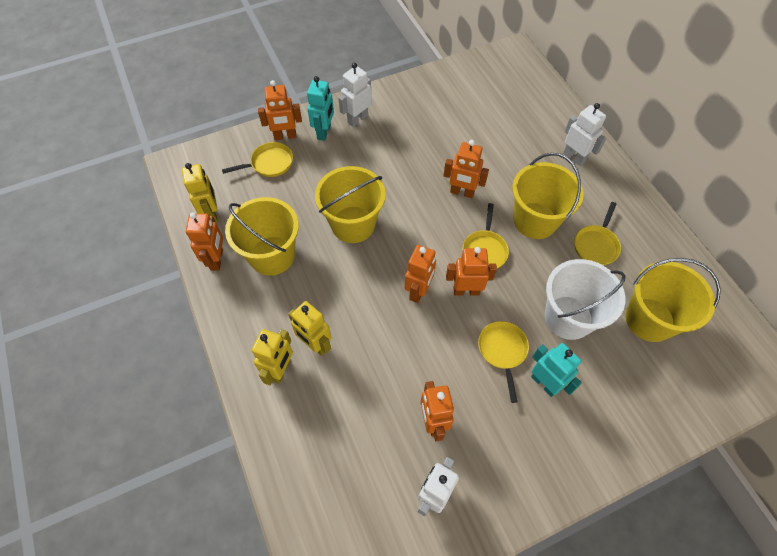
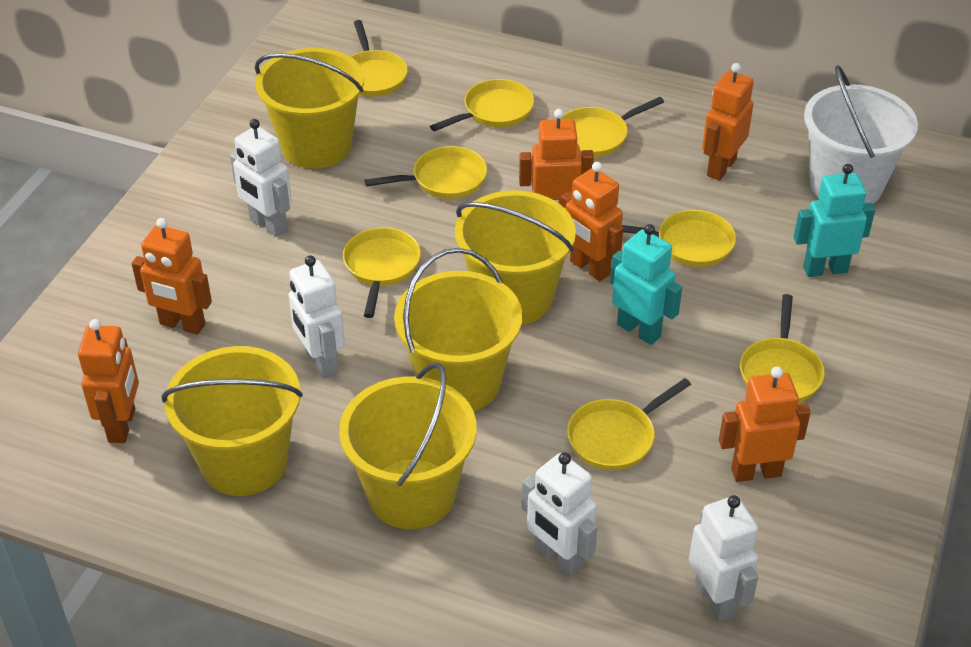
white robot: 3 -> 4
yellow bucket: 4 -> 5
yellow pan: 4 -> 8
yellow robot: 3 -> 0

